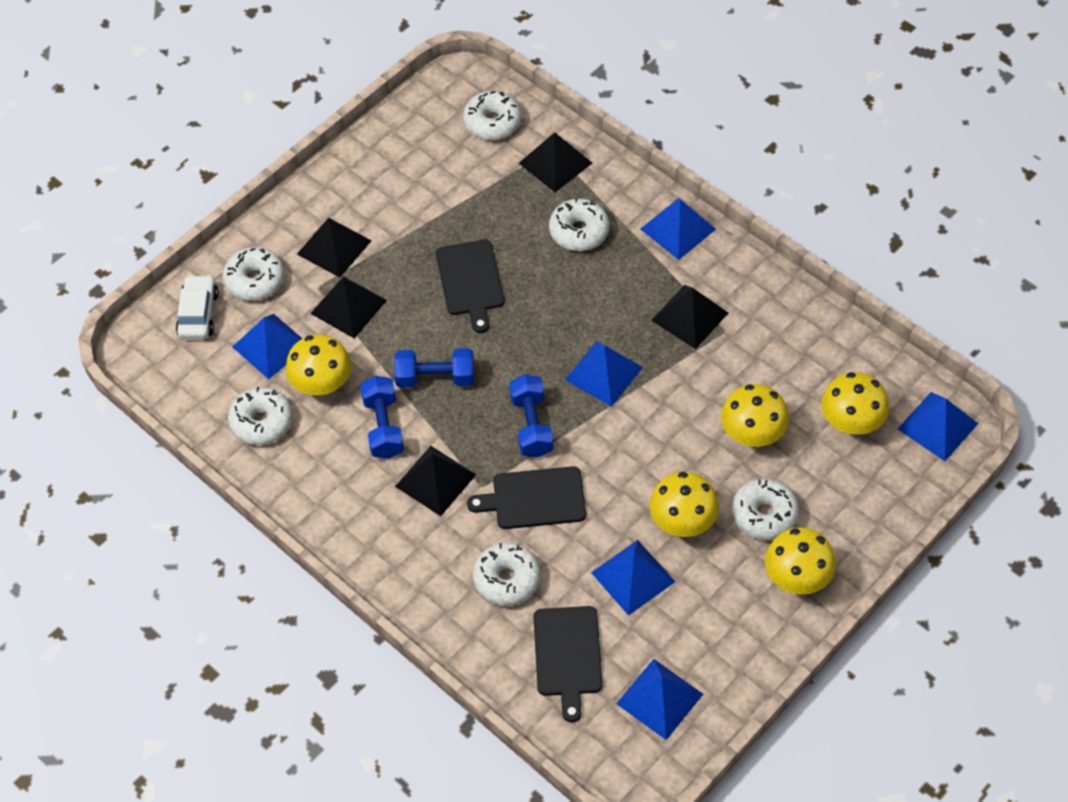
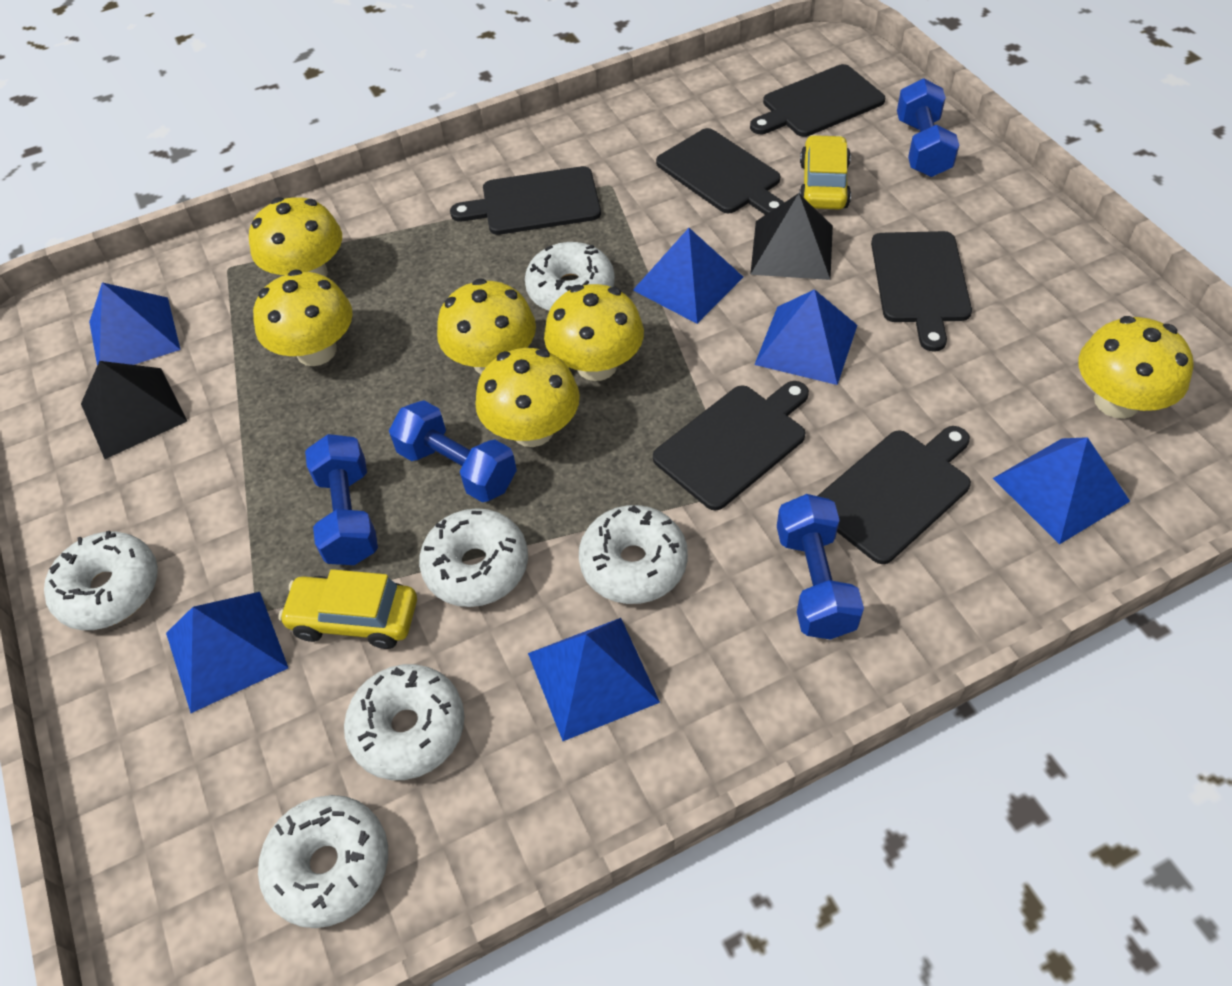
black cutting board: 3 -> 6
black pyramid: 5 -> 2
blue dumbbell: 3 -> 4
white car: 1 -> 0
yellow car: 0 -> 2
yellow mushroom: 5 -> 6

